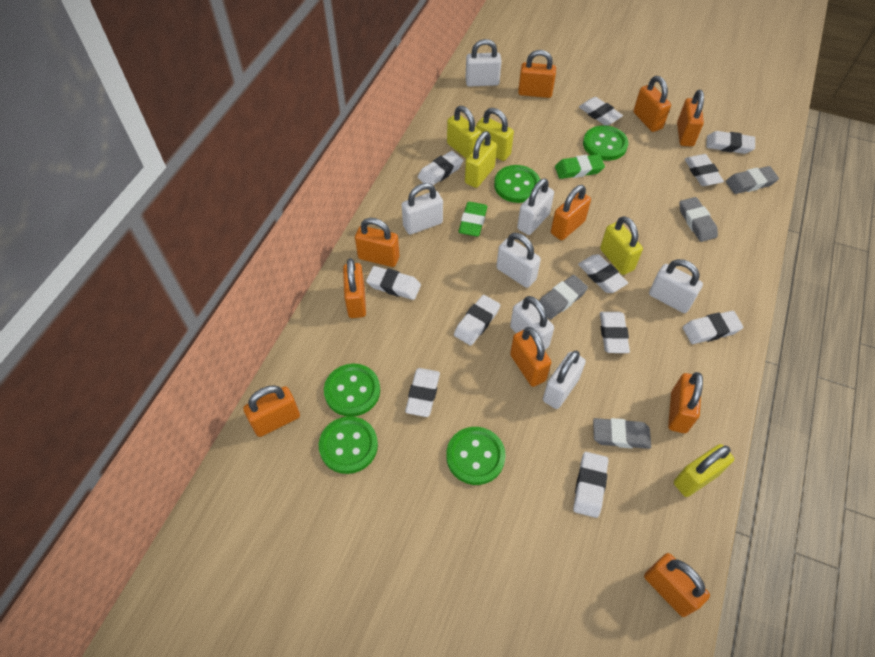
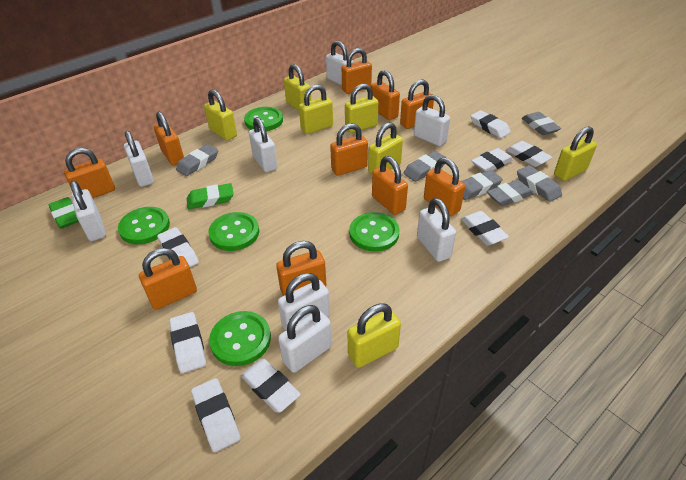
grey eraser: 4 -> 6
white eraser: 11 -> 8
white padlock: 7 -> 8
yellow padlock: 5 -> 7

